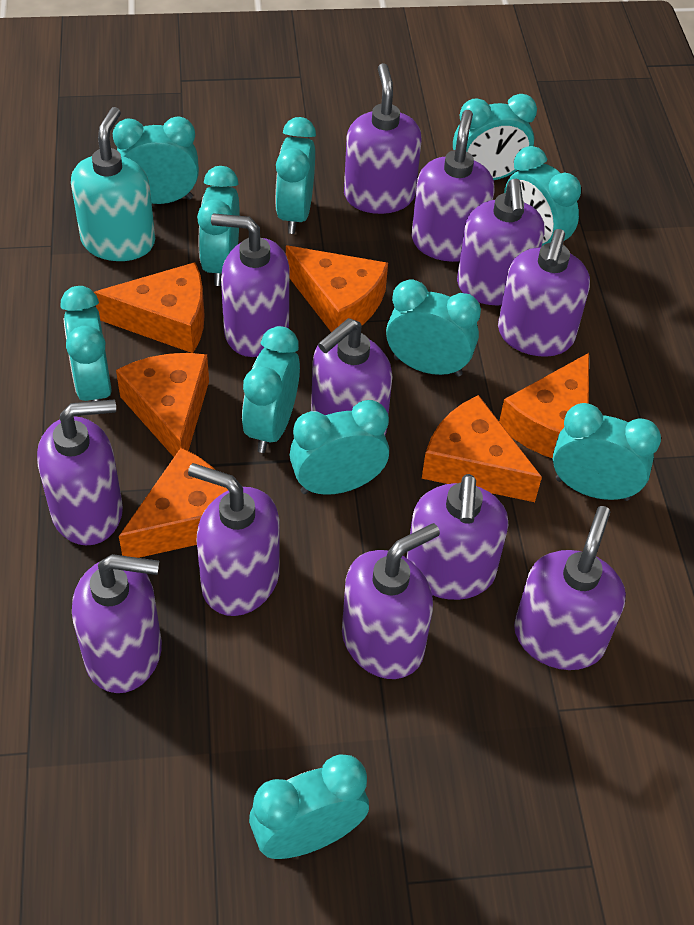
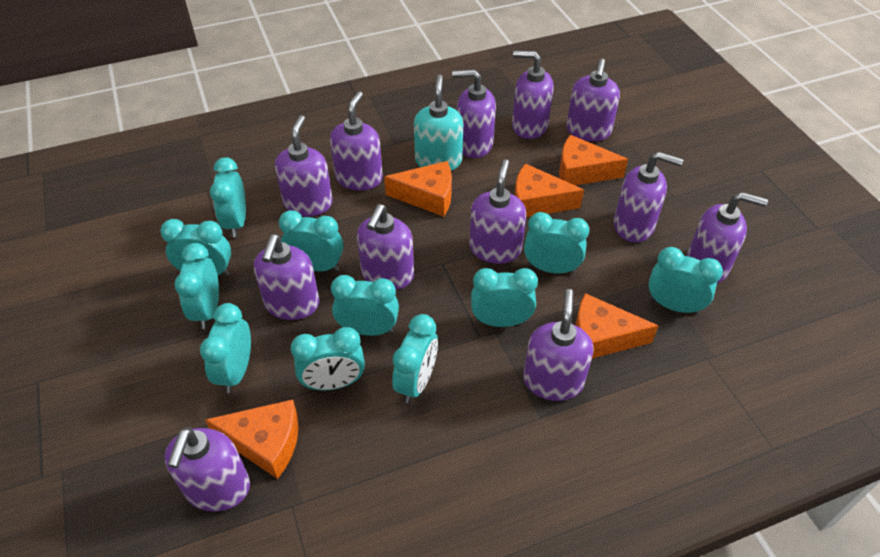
orange cheese: 6 -> 5

